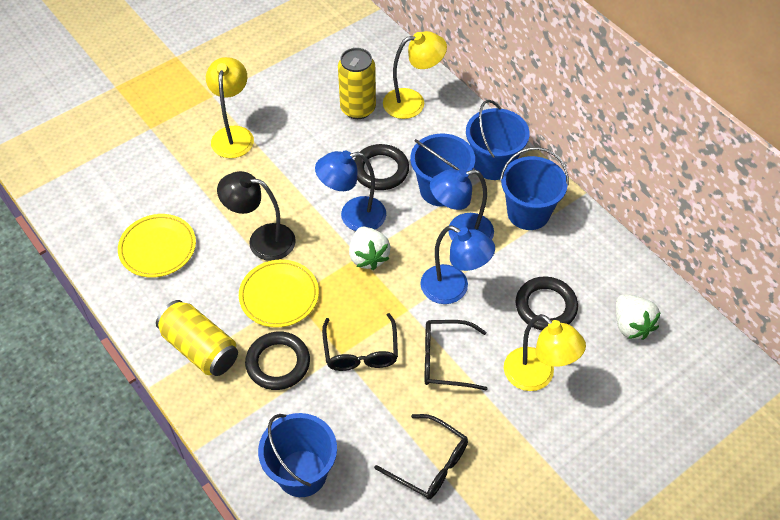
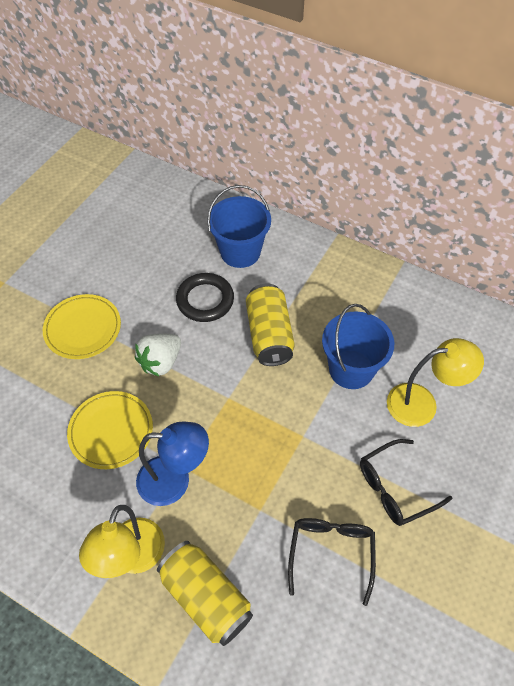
black glasses: 3 -> 2
black lamp: 1 -> 0
black ring: 3 -> 1
blue bucket: 4 -> 2
blue lamp: 3 -> 1
white strawberry: 2 -> 1
yellow lamp: 3 -> 2

